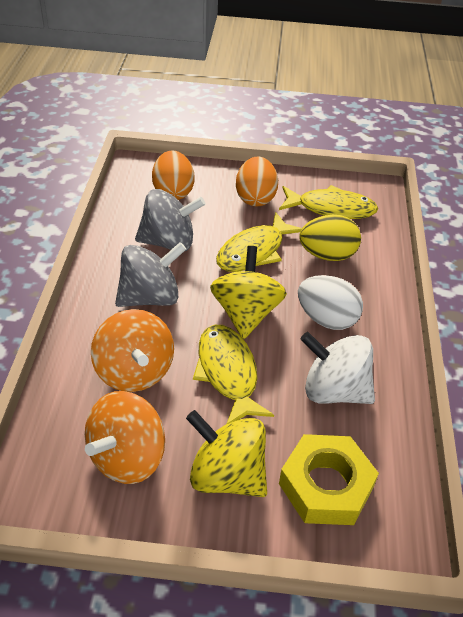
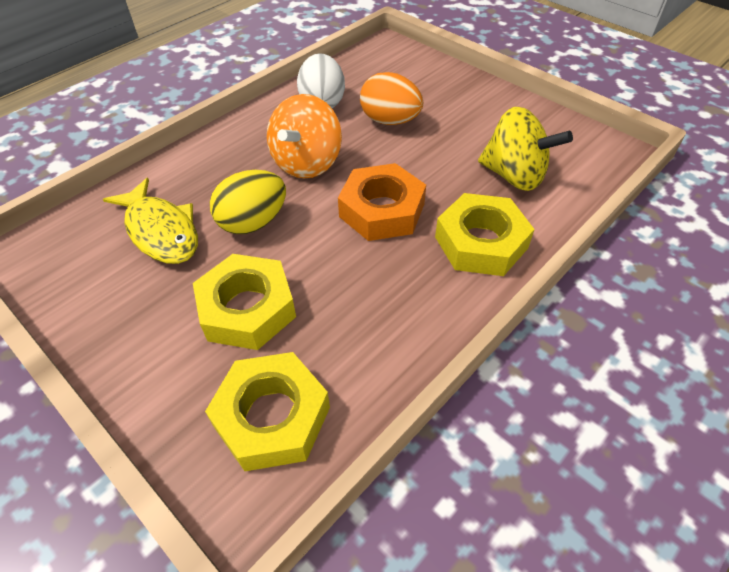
grey spinning top: 2 -> 0
orange egg: 2 -> 1
orange nut: 0 -> 1
orange spinning top: 2 -> 1
white spinning top: 1 -> 0
yellow fish: 3 -> 1
yellow nut: 1 -> 3
yellow spinning top: 2 -> 1

